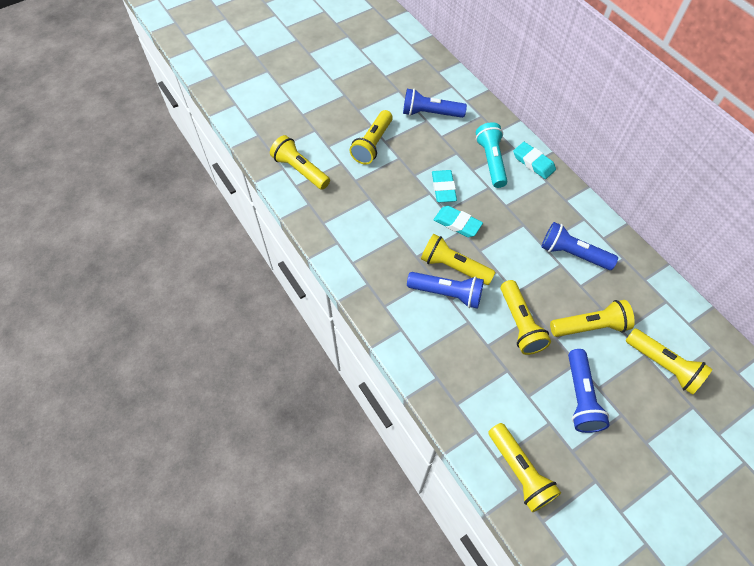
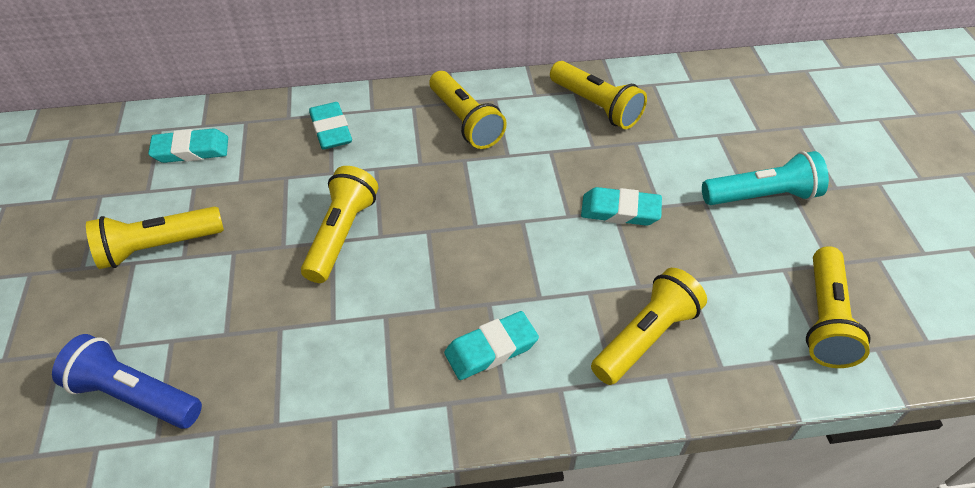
blue flashlight: 4 -> 1
turquoise eraser: 3 -> 4
yellow flashlight: 7 -> 6

